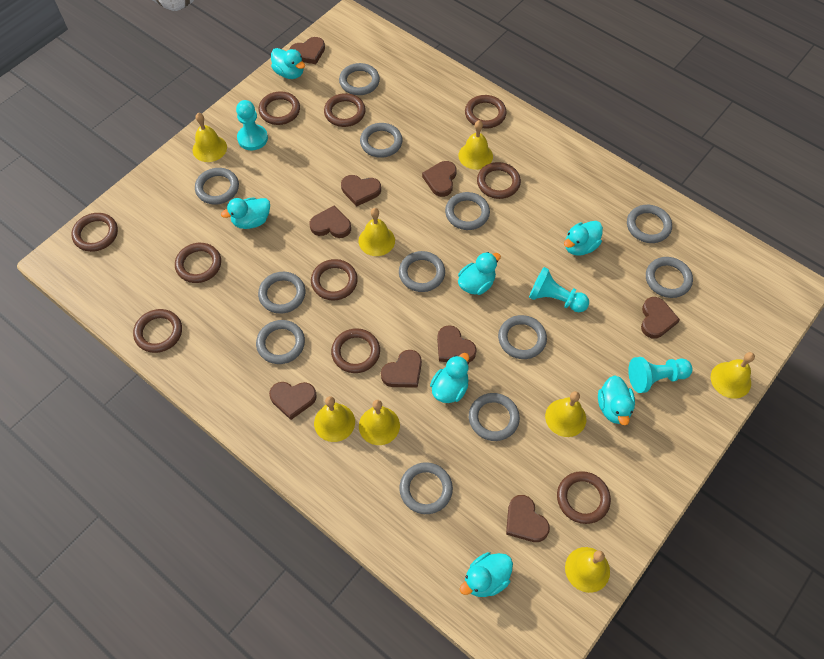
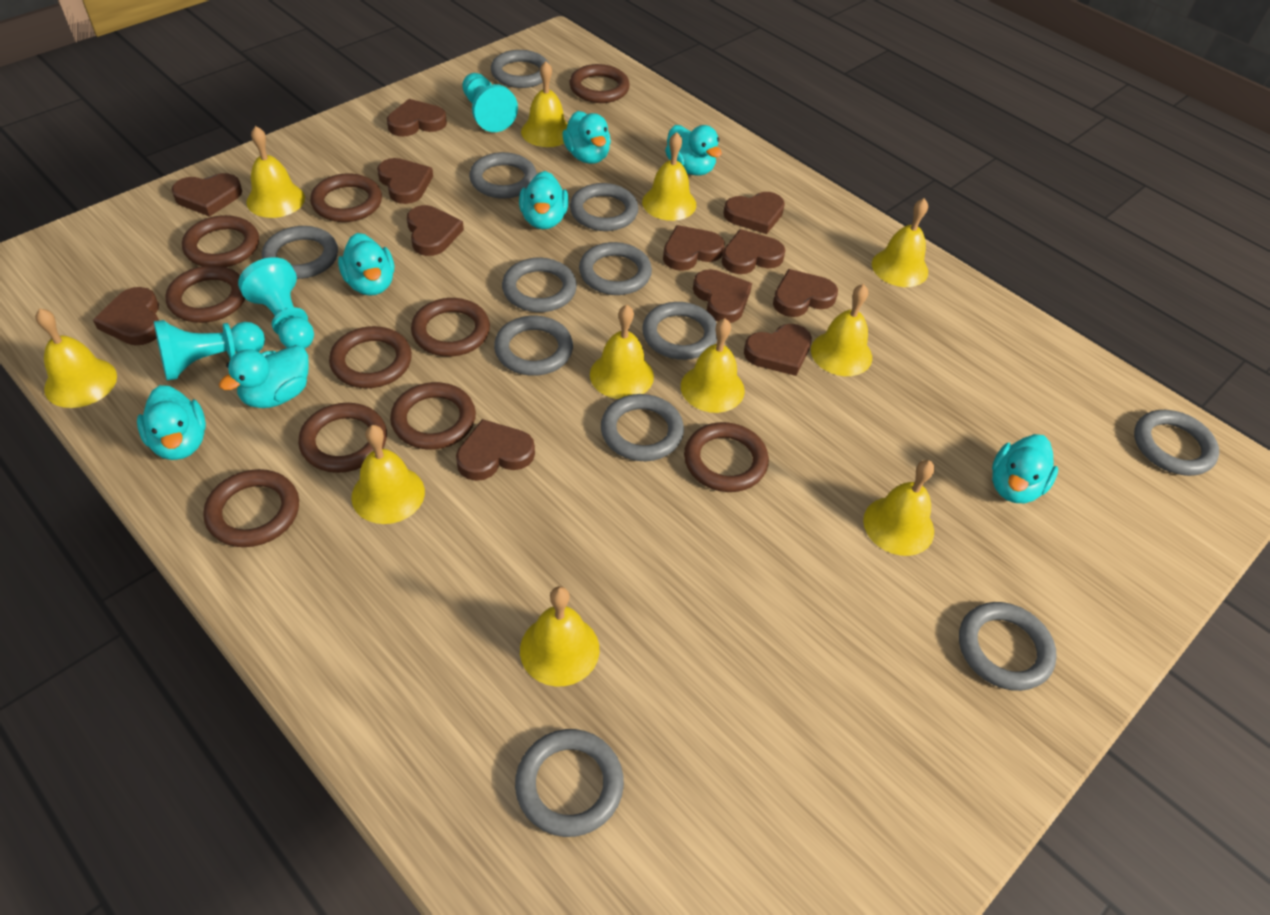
brown heart: 9 -> 12
yellow bell: 8 -> 11

